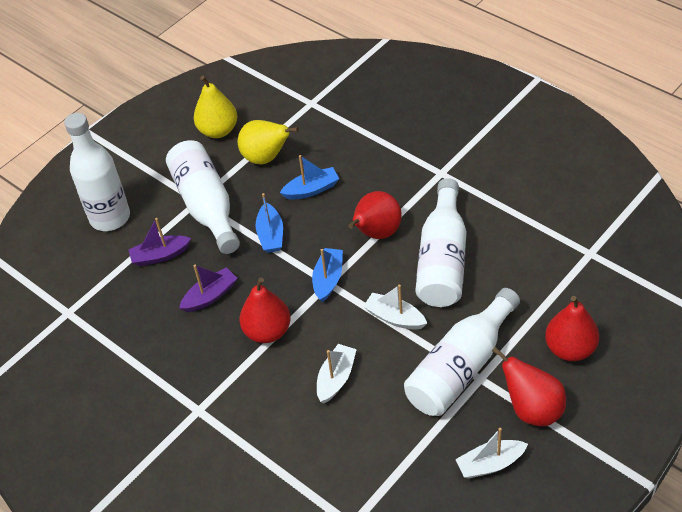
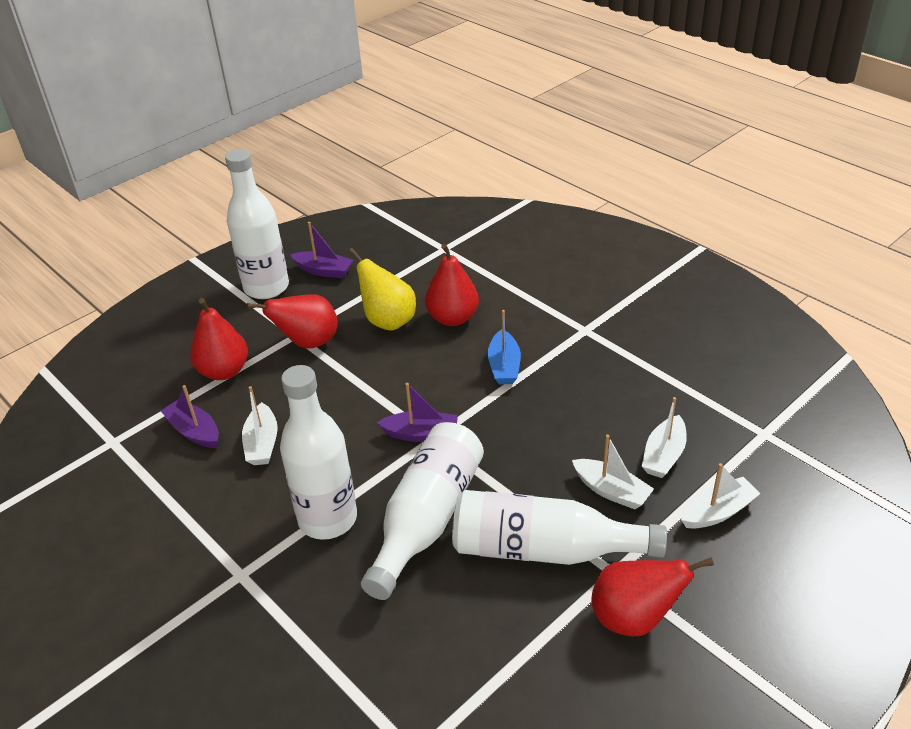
blue boat: 3 -> 1
purple boat: 2 -> 3
white boat: 3 -> 4
yellow pear: 2 -> 1

